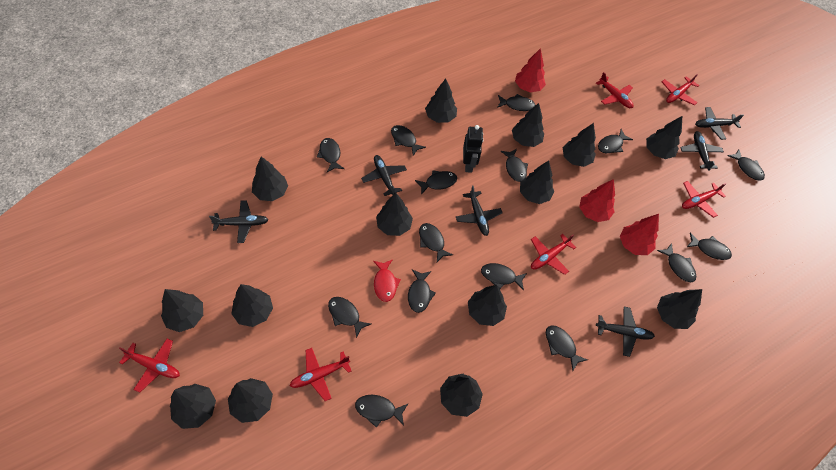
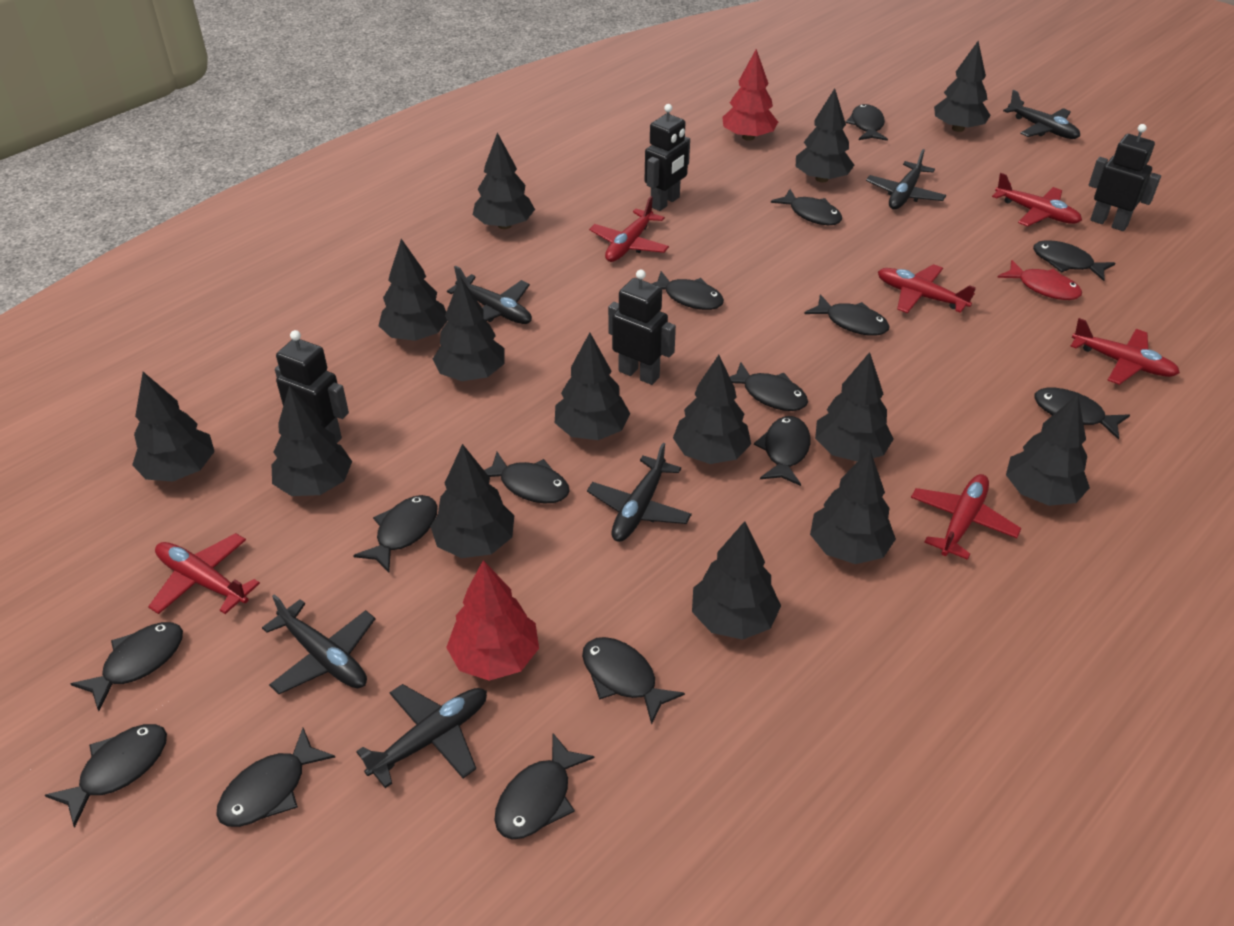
black robot: 1 -> 4
red tree: 3 -> 2

